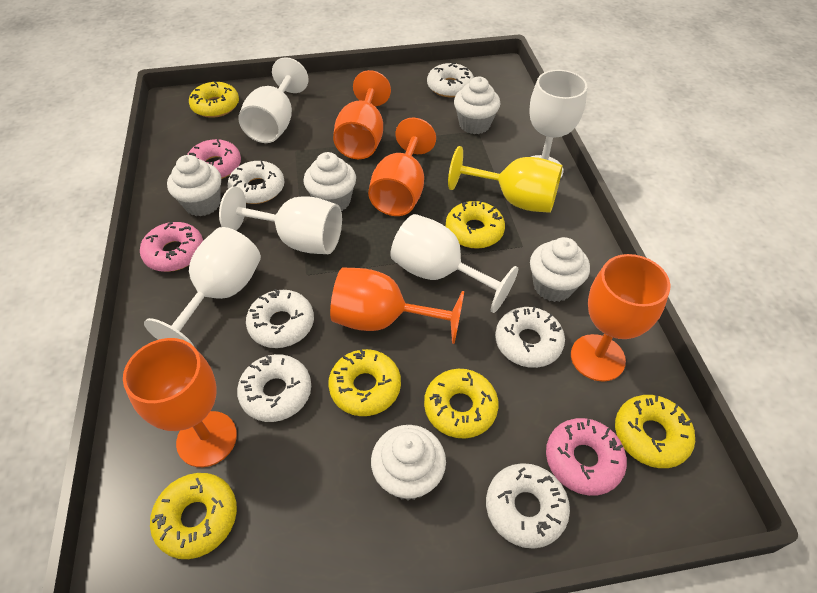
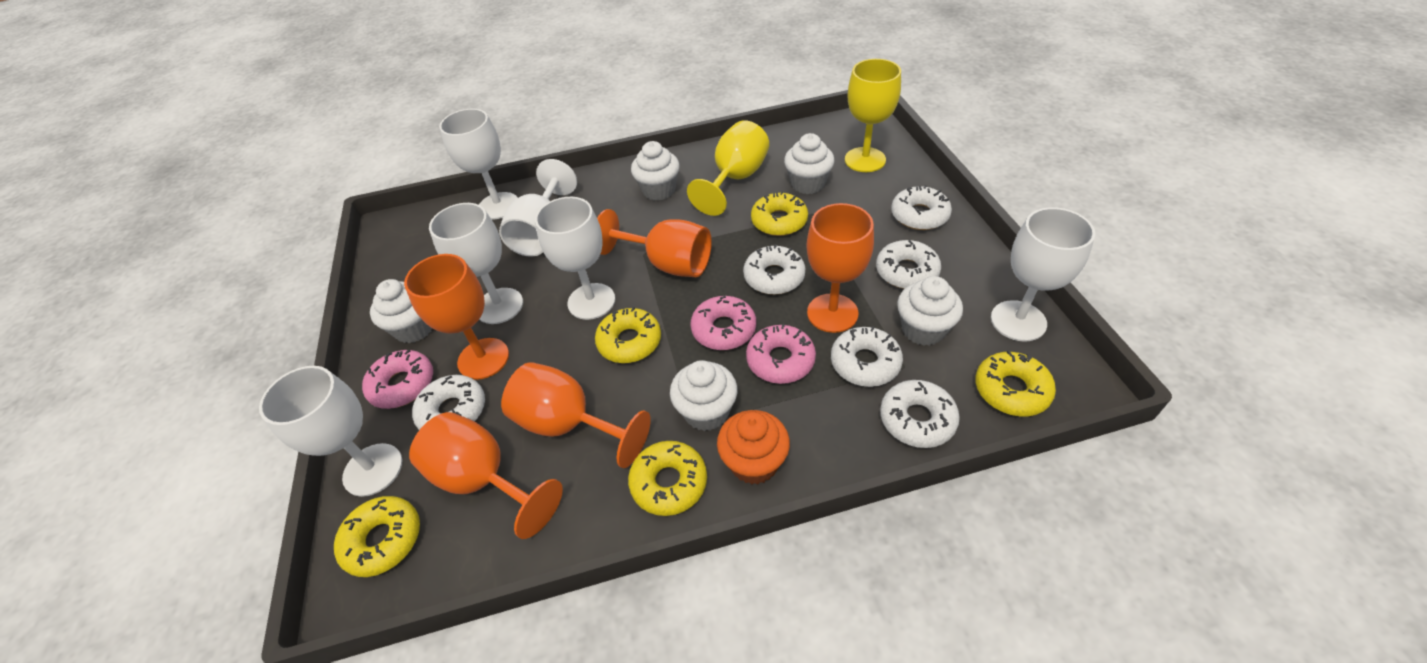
orange cupcake: 0 -> 1
white goblet: 5 -> 6
yellow donut: 6 -> 5
yellow goblet: 1 -> 2

